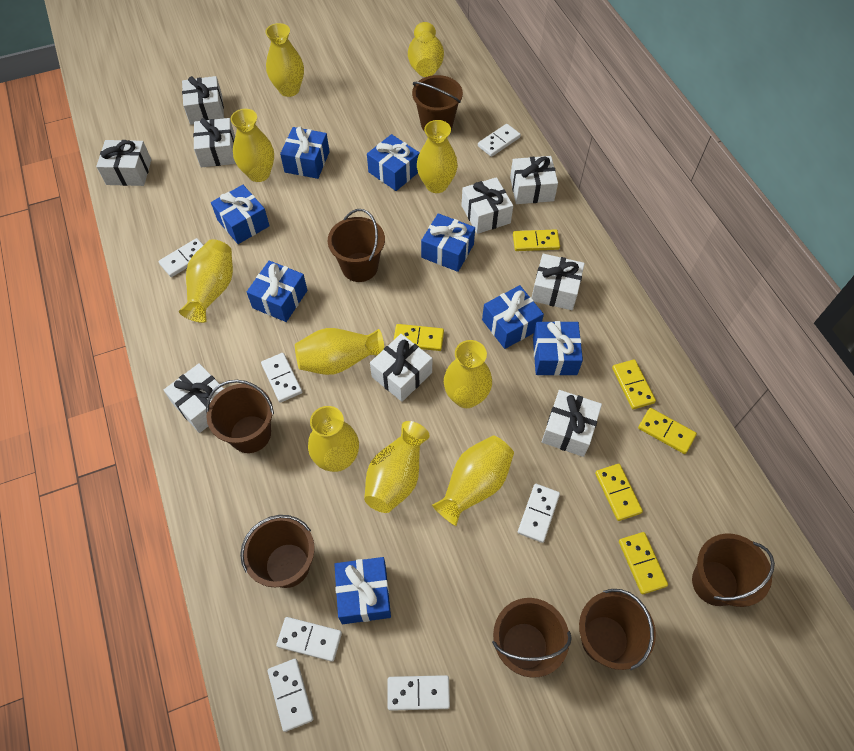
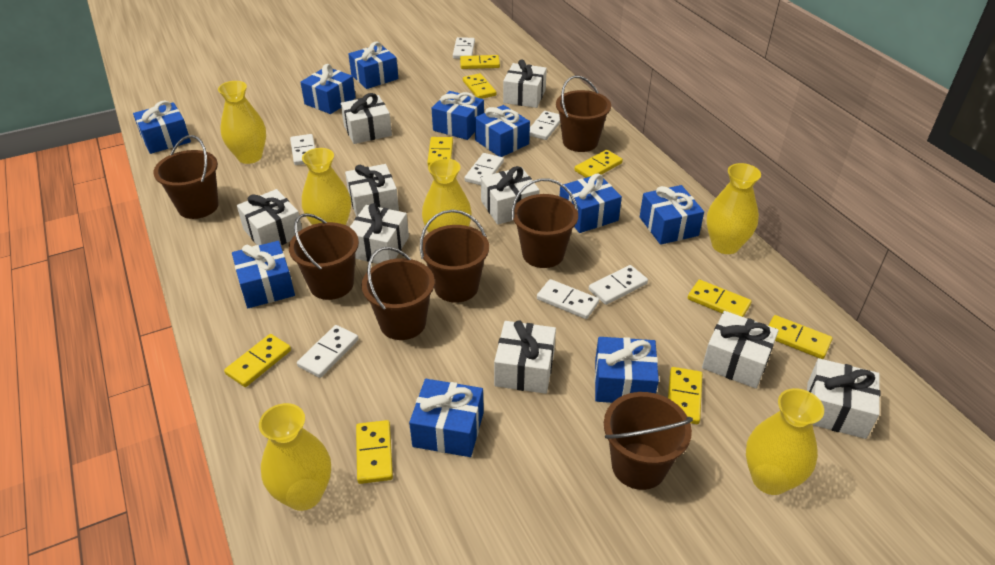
blue gift: 8 -> 10
yellow domino: 6 -> 9
yellow vase: 10 -> 6

